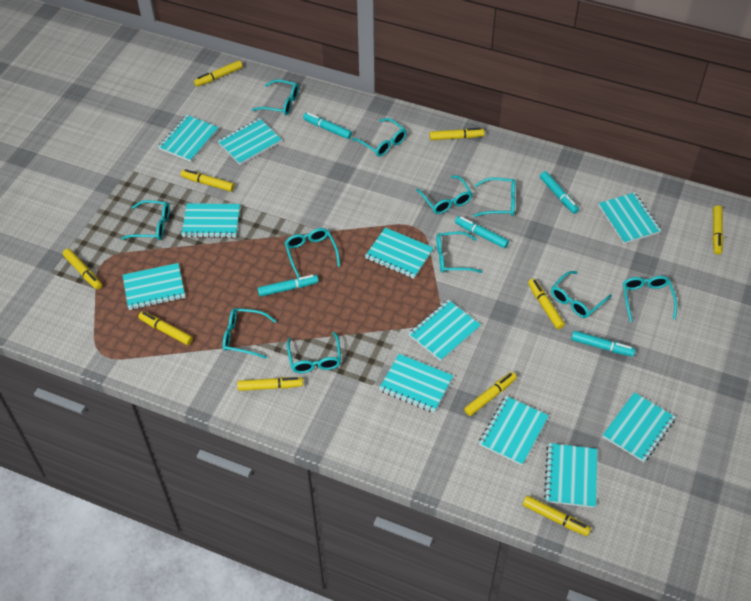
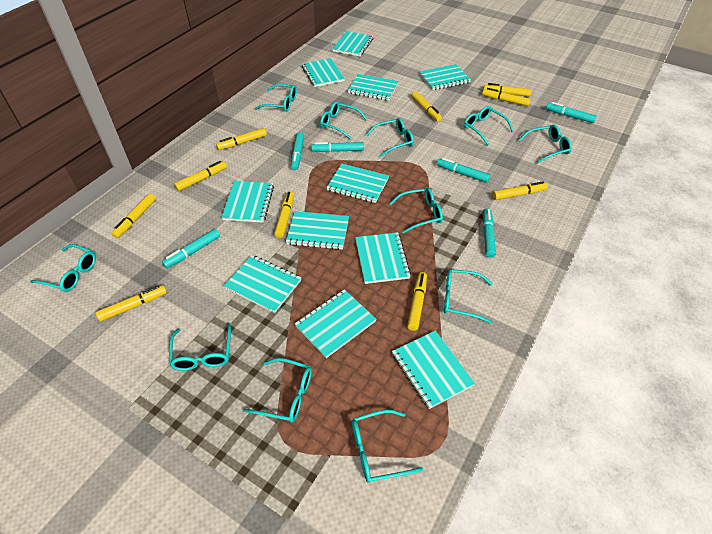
turquoise marker: 5 -> 6

